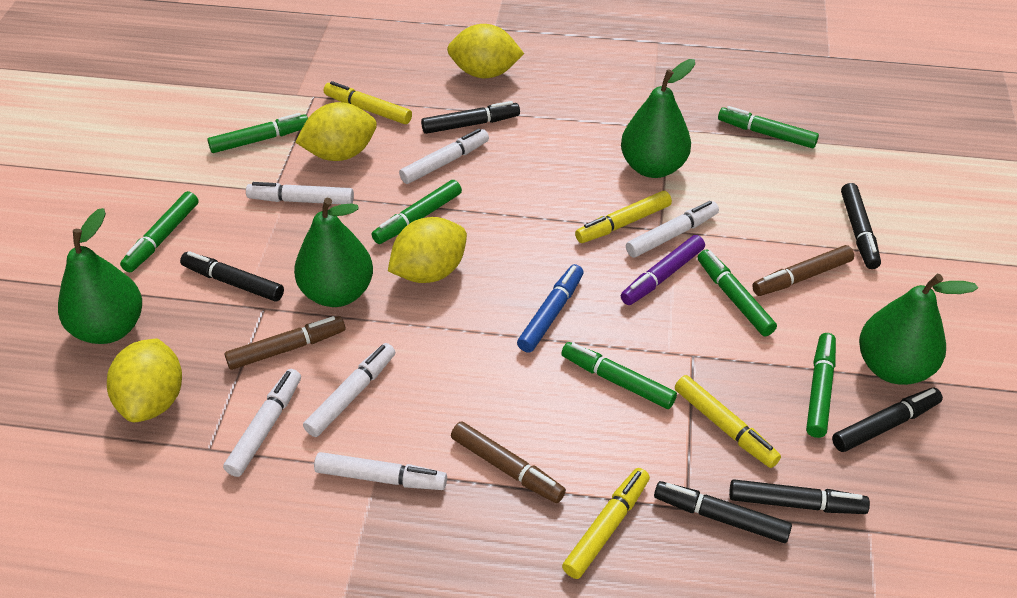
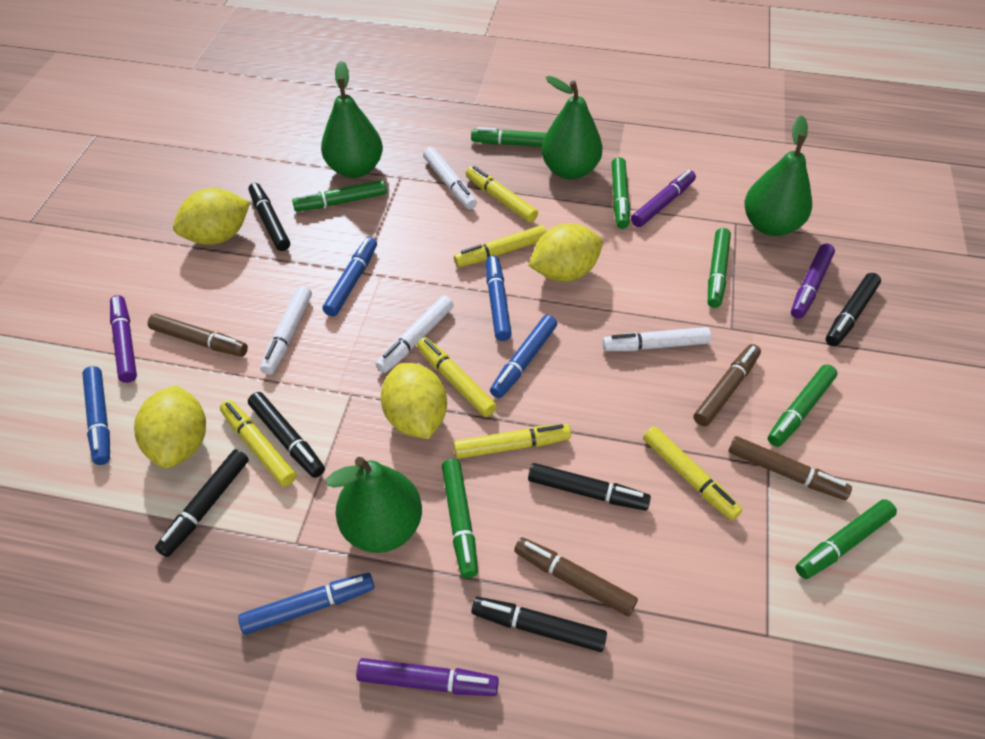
blue marker: 1 -> 5
brown marker: 3 -> 4
purple marker: 1 -> 4
white marker: 6 -> 4
yellow marker: 4 -> 6

